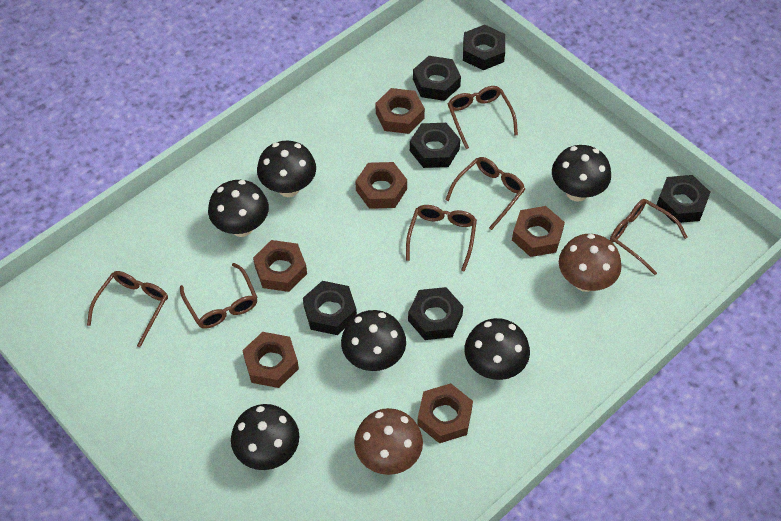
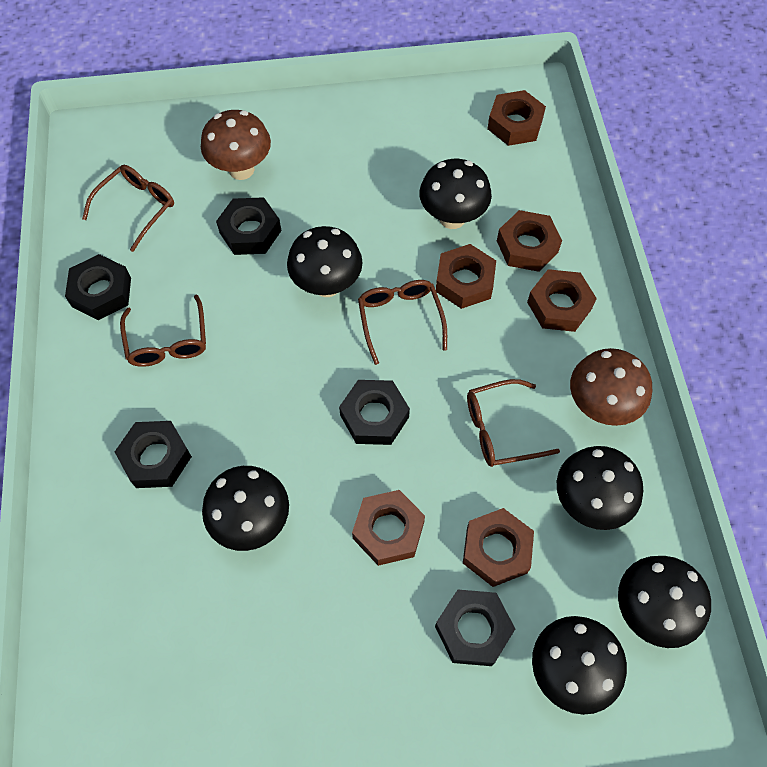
black nut: 6 -> 5
brown glasses: 6 -> 4

